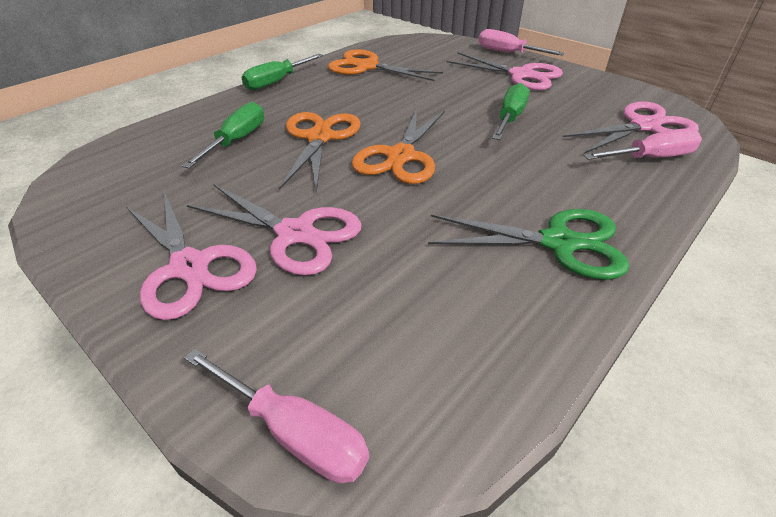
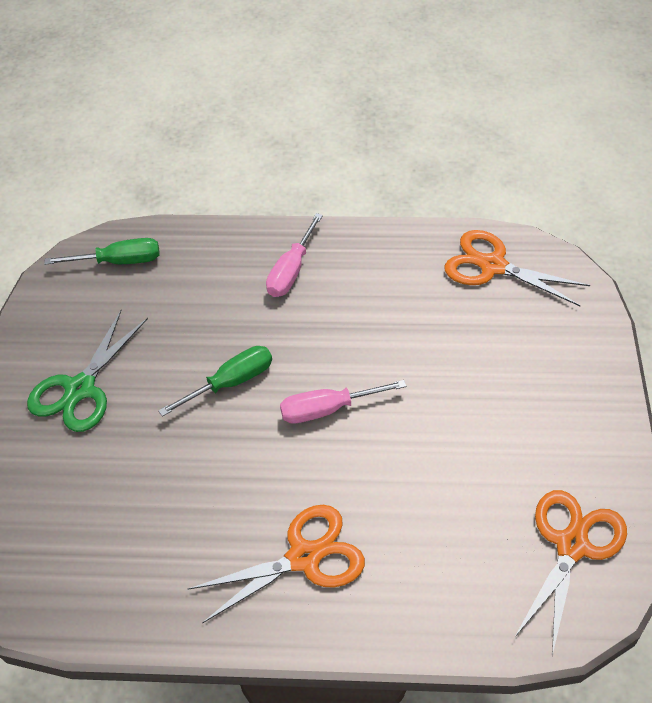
green screwdriver: 3 -> 2
pink scissors: 4 -> 0
pink screwdriver: 3 -> 2

